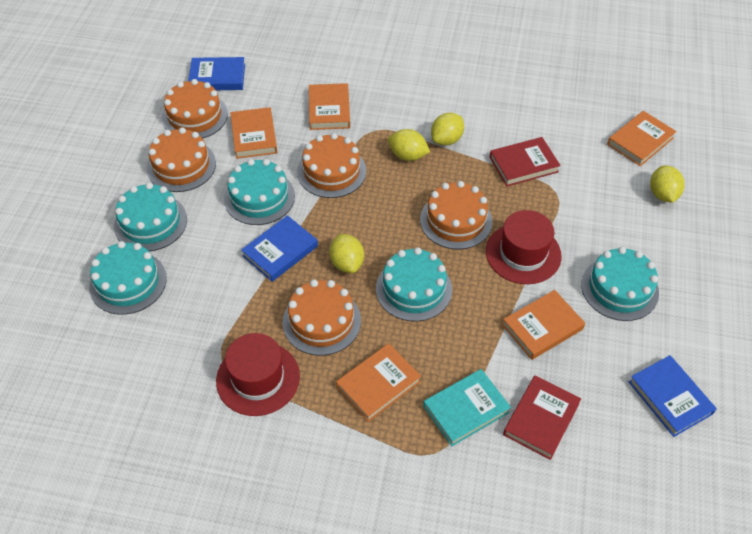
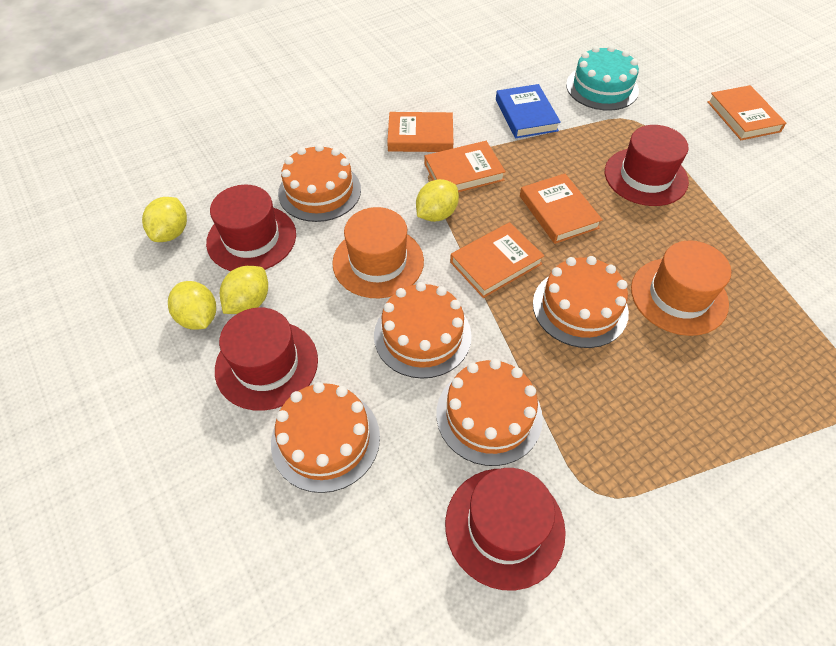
blue book: 3 -> 1
orange hat: 0 -> 2
red book: 2 -> 0
red hat: 2 -> 4
turquoise book: 1 -> 0
turquoise cake: 5 -> 1

